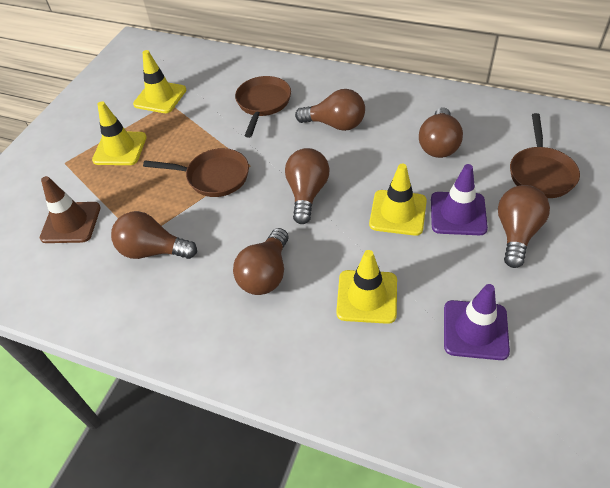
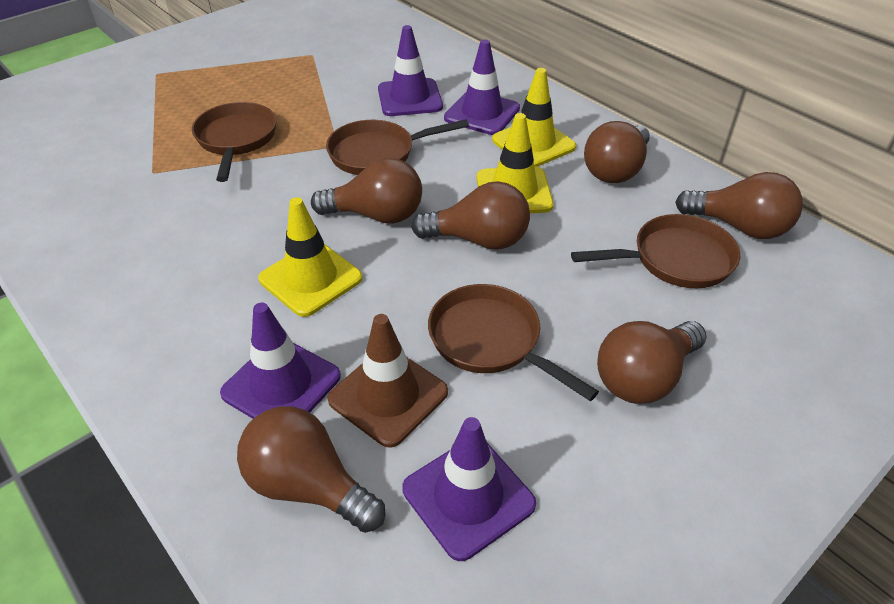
brown pan: 3 -> 4
purple traffic cone: 2 -> 4
yellow traffic cone: 4 -> 3

